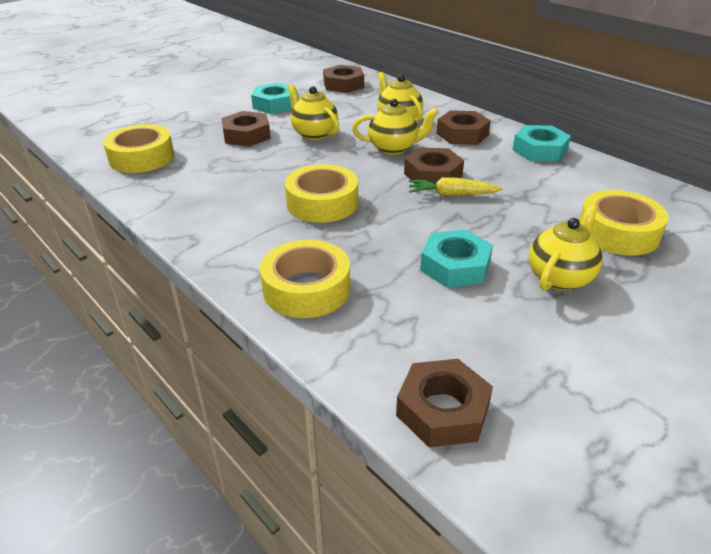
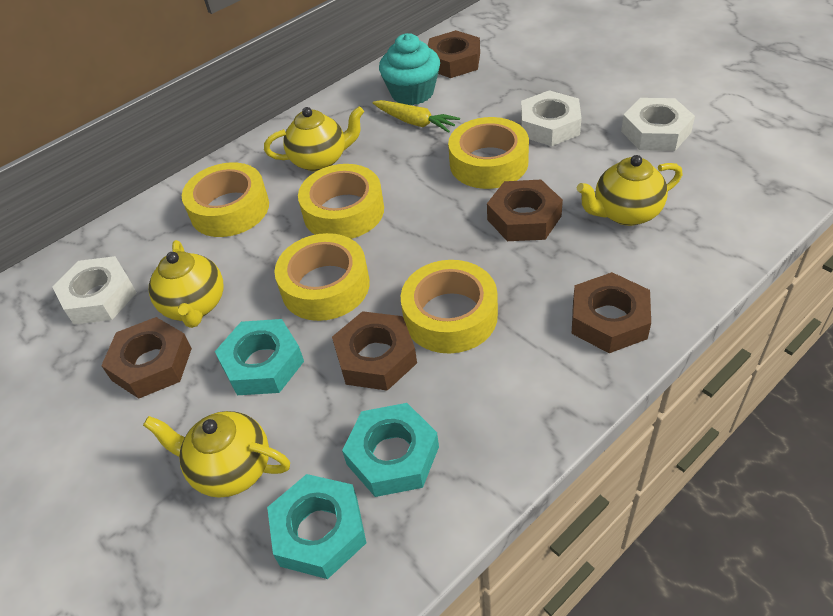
turquoise cupcake: 0 -> 1
white nut: 0 -> 3
yellow tape: 4 -> 5

